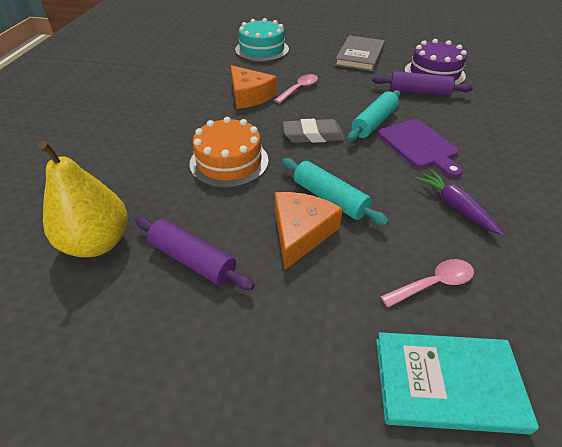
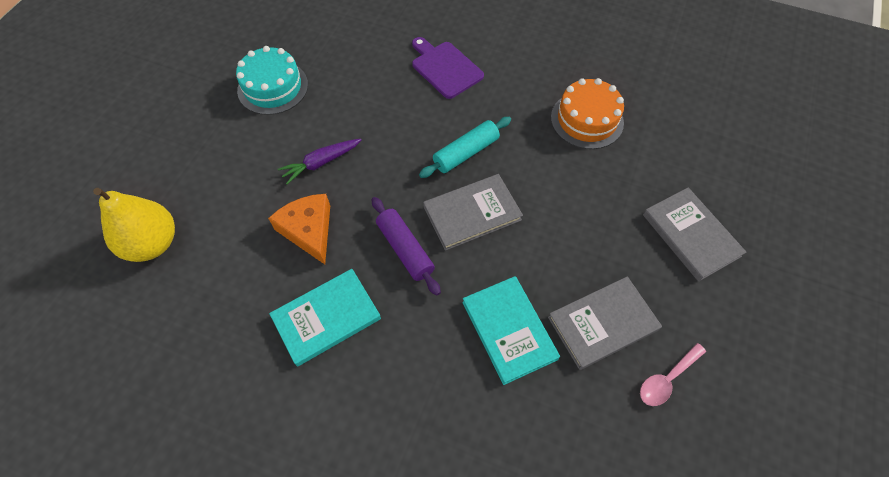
grey book: 1 -> 3
grey eraser: 1 -> 0
orange cheese: 2 -> 1
pink spoon: 2 -> 1
purple cake: 1 -> 0
purple rolling pin: 2 -> 1
turquoise book: 1 -> 2
turquoise rolling pin: 2 -> 1

